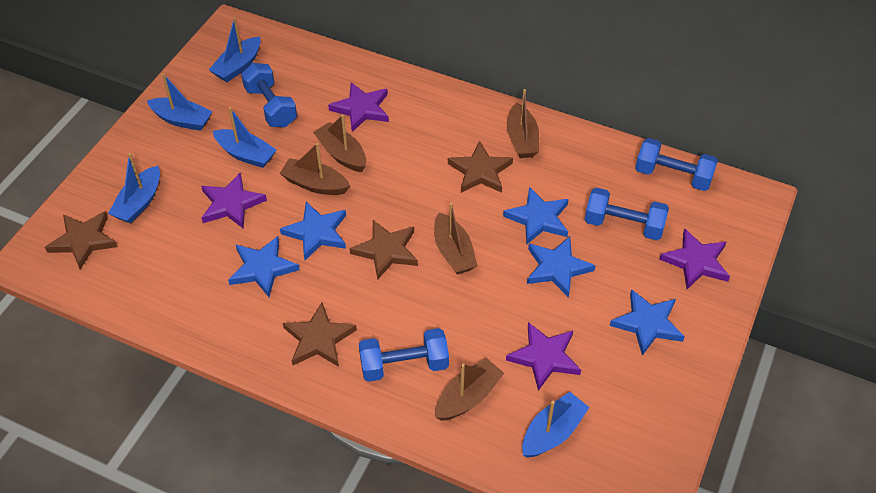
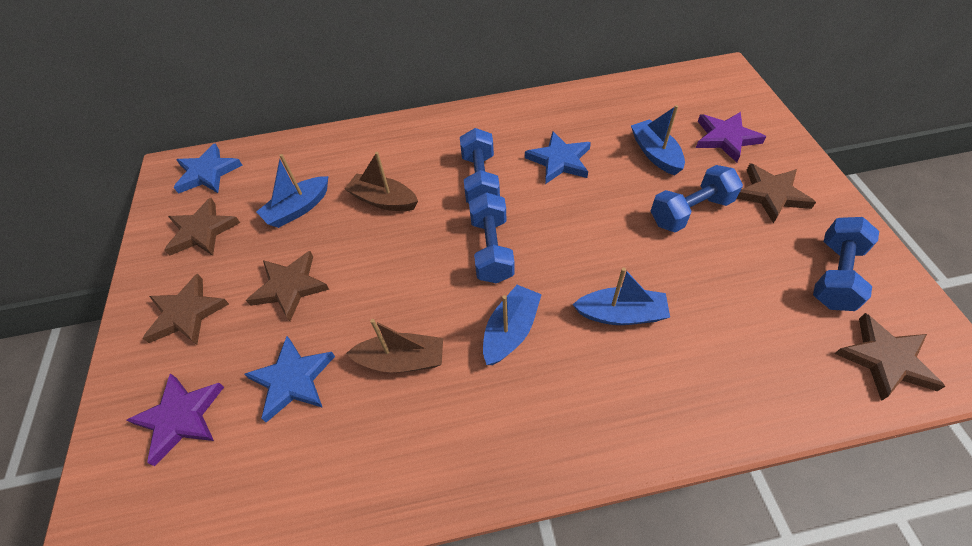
blue boat: 5 -> 4
blue star: 5 -> 3
brown boat: 5 -> 2
brown star: 4 -> 5
purple star: 4 -> 2

